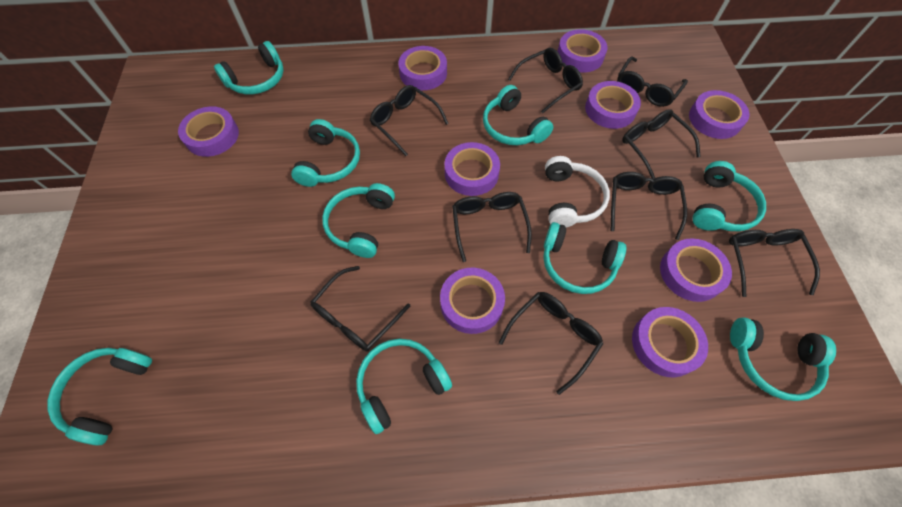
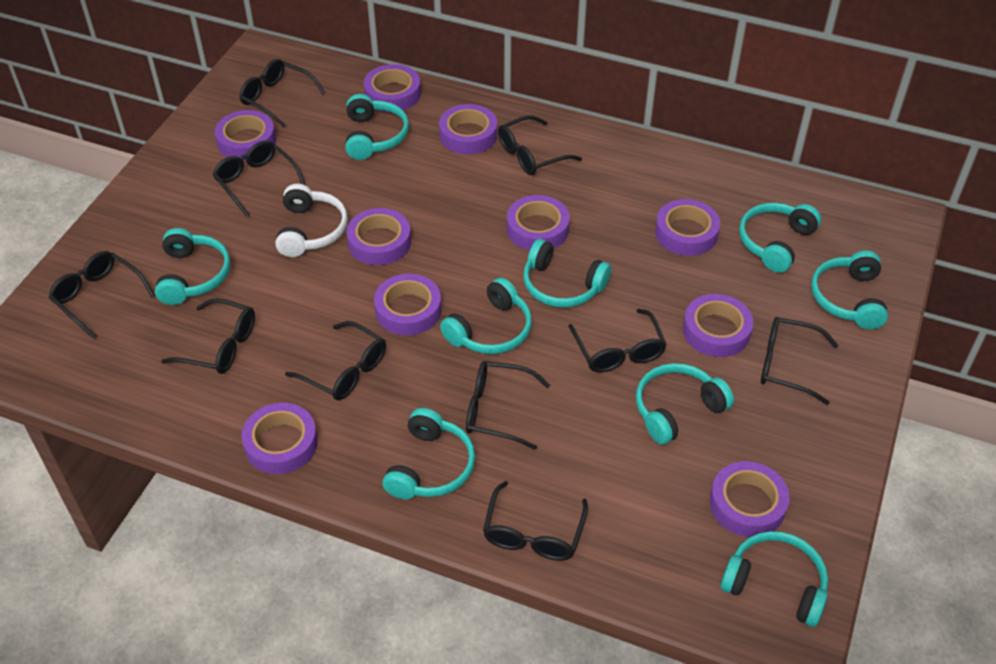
black glasses: 9 -> 10
purple tape: 9 -> 10

